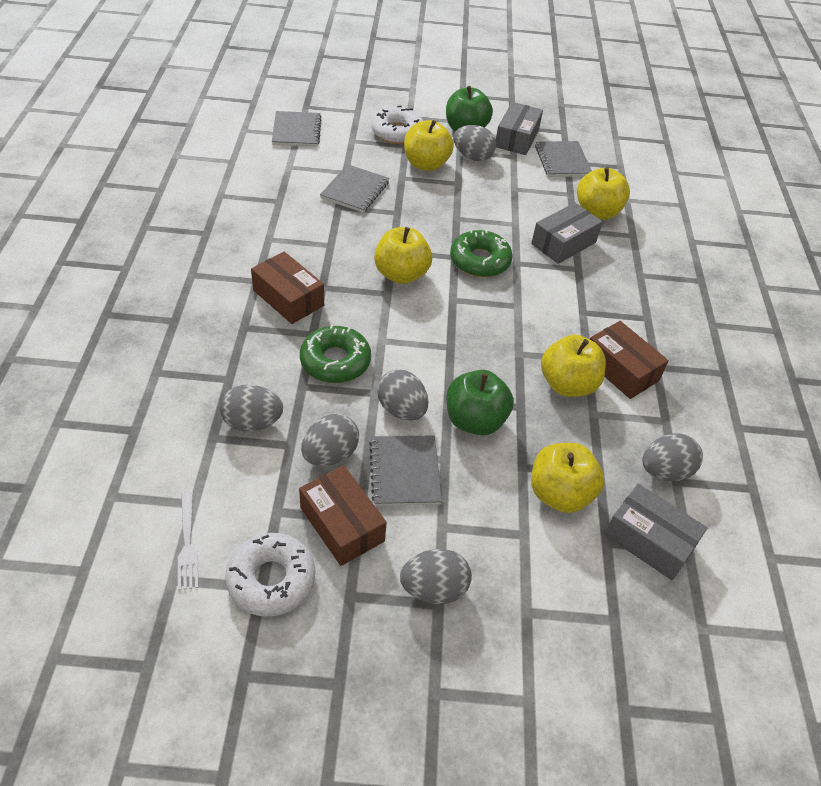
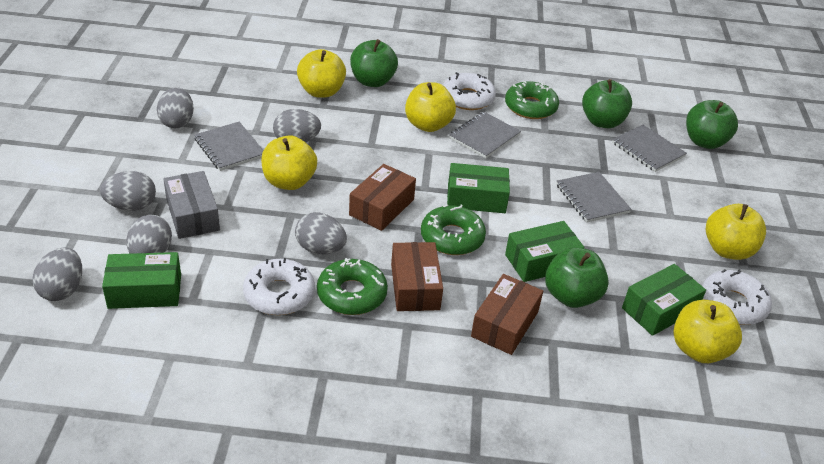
green apple: 2 -> 4
green box: 0 -> 4
green donut: 2 -> 3
grey box: 3 -> 1
white donut: 2 -> 3
white fork: 1 -> 0

